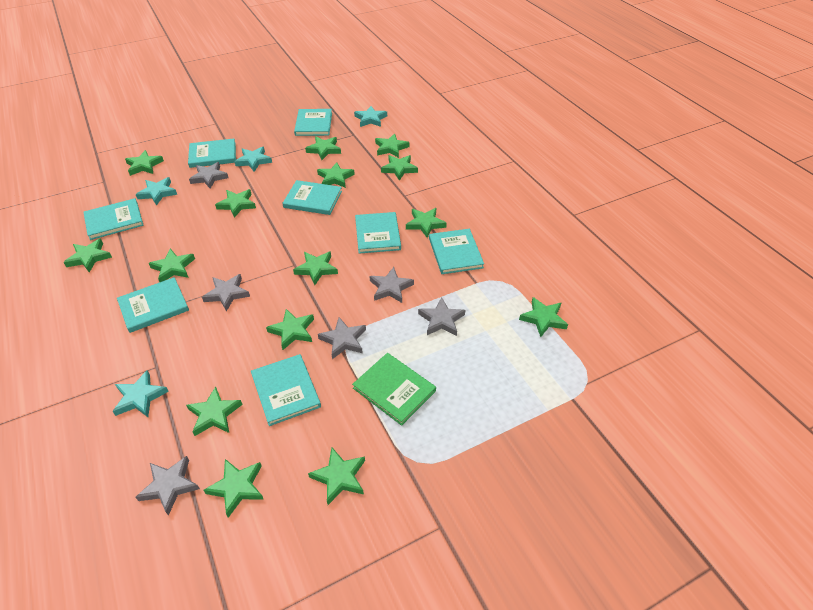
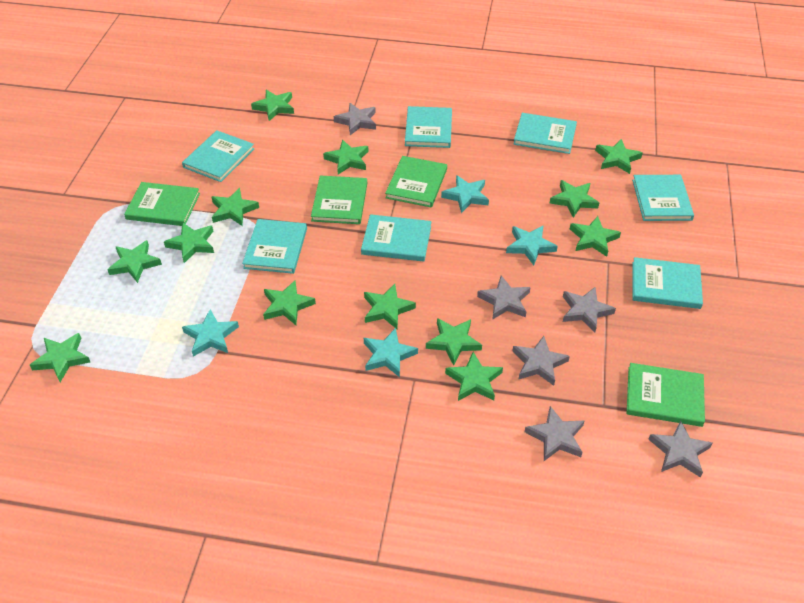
green book: 1 -> 4
green star: 15 -> 13
turquoise book: 8 -> 7

